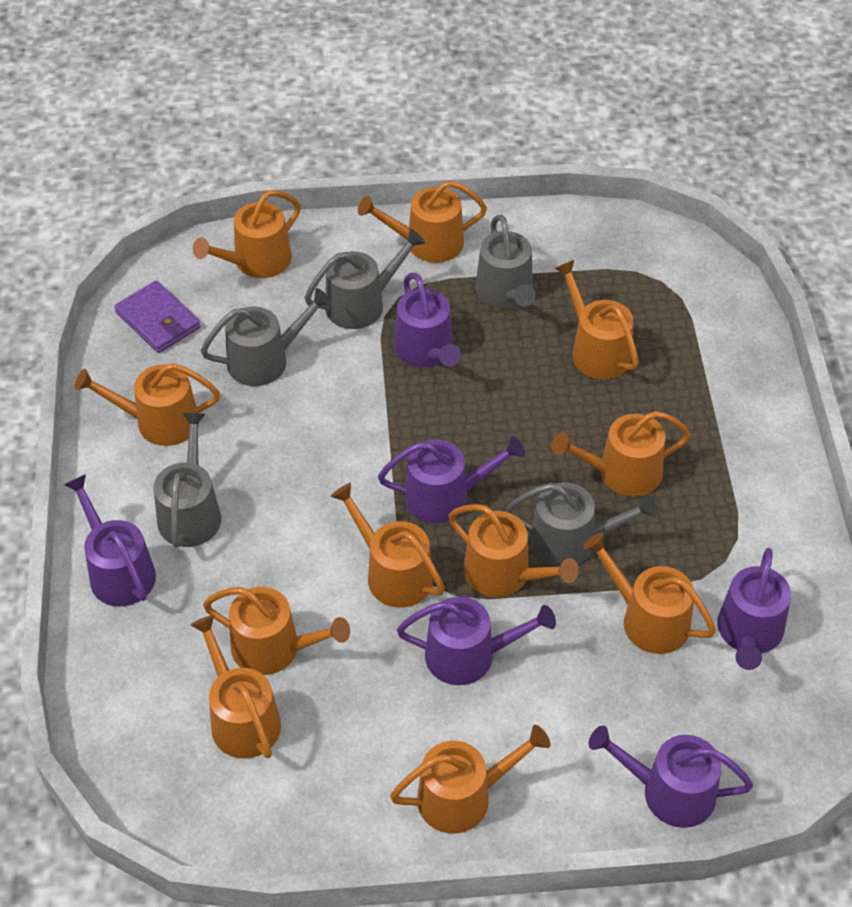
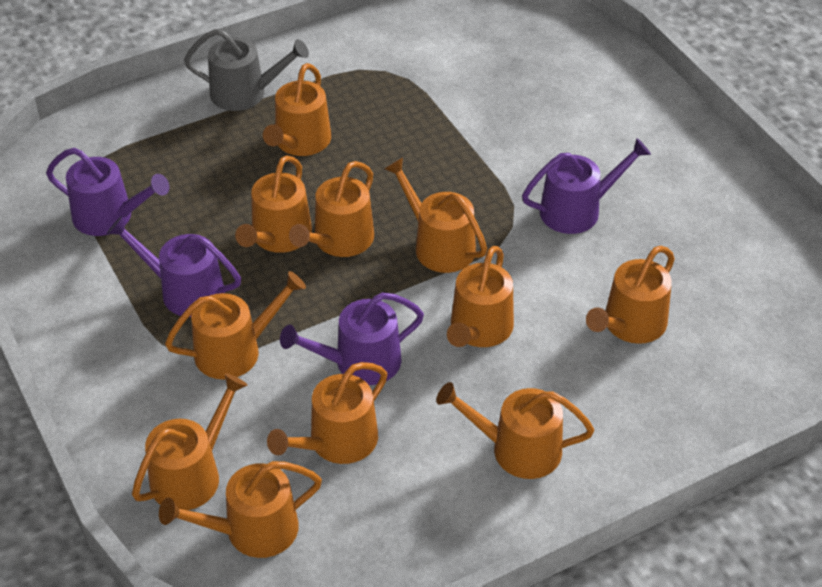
grey watering can: 5 -> 1
purple wallet: 1 -> 0
purple watering can: 6 -> 4

